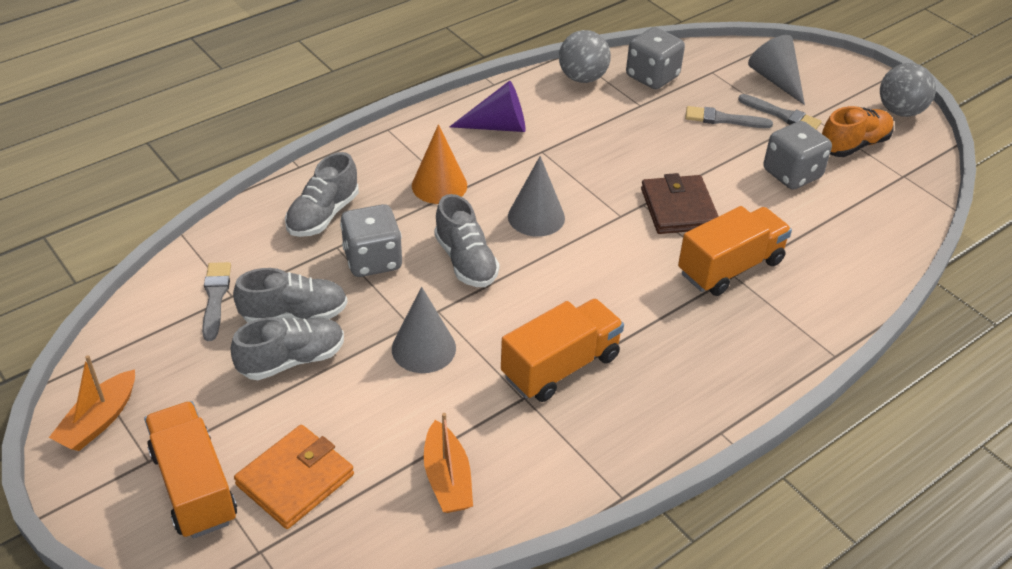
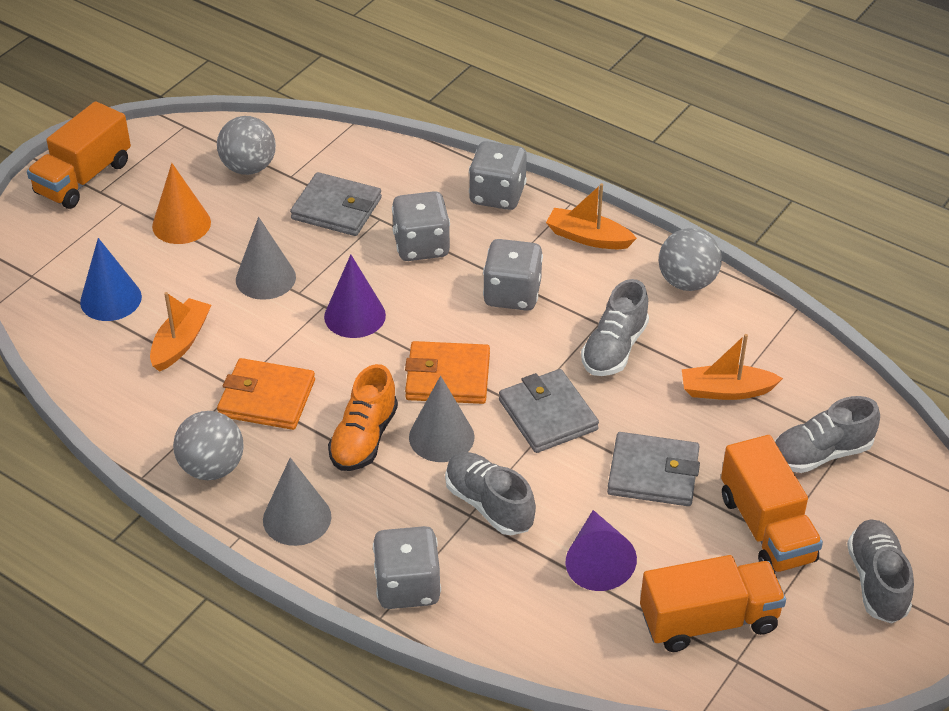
blue cone: 0 -> 1
brown wallet: 1 -> 0
grey ball: 2 -> 3
grey brush: 3 -> 0
grey dice: 3 -> 4
grey wallet: 0 -> 3
orange boat: 2 -> 3
orange wallet: 1 -> 2
purple cone: 1 -> 2

